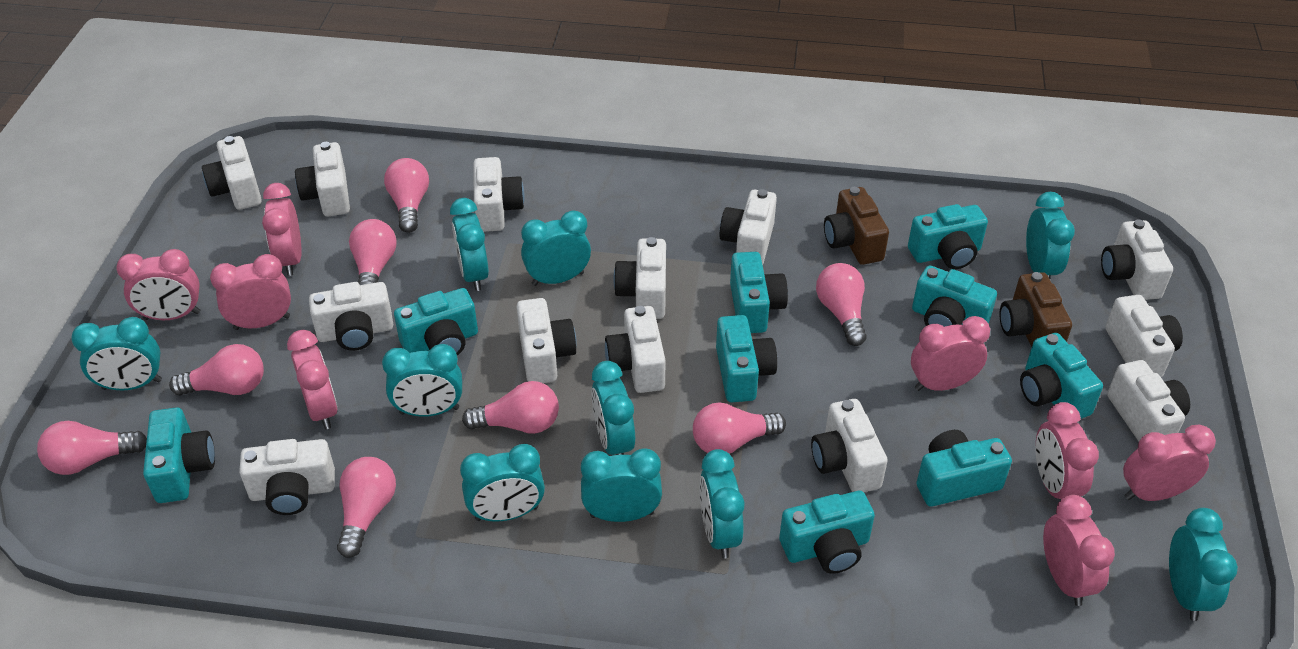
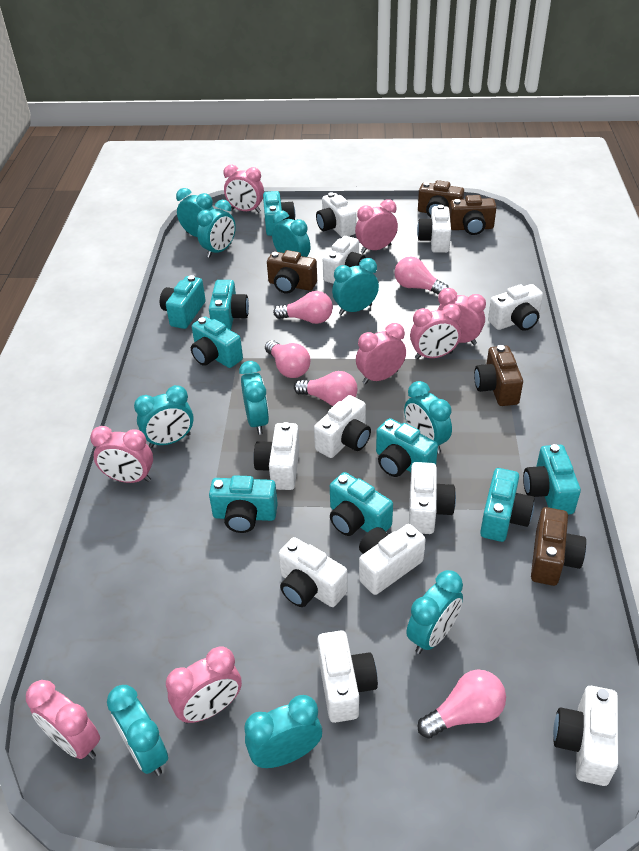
brown camera: 2 -> 5
pink light bulb: 8 -> 5
white camera: 13 -> 11

